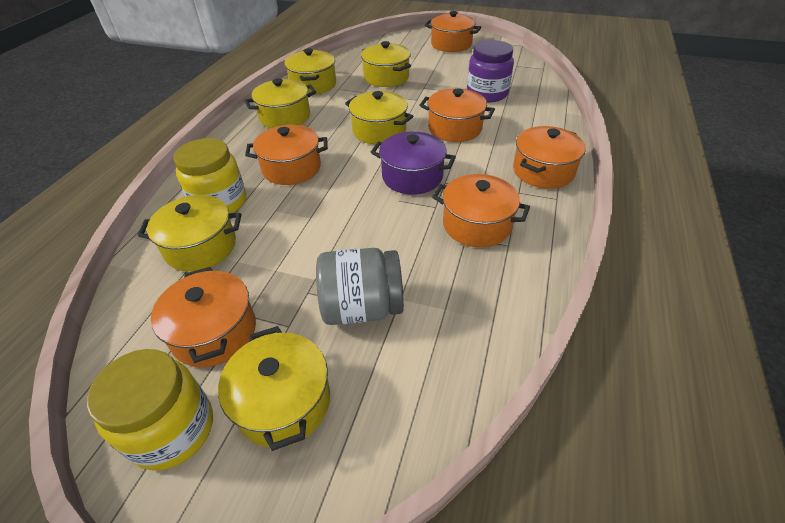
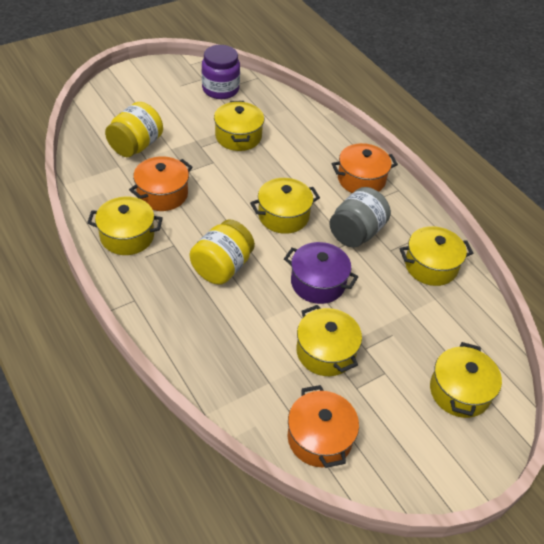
orange pot: 6 -> 3

